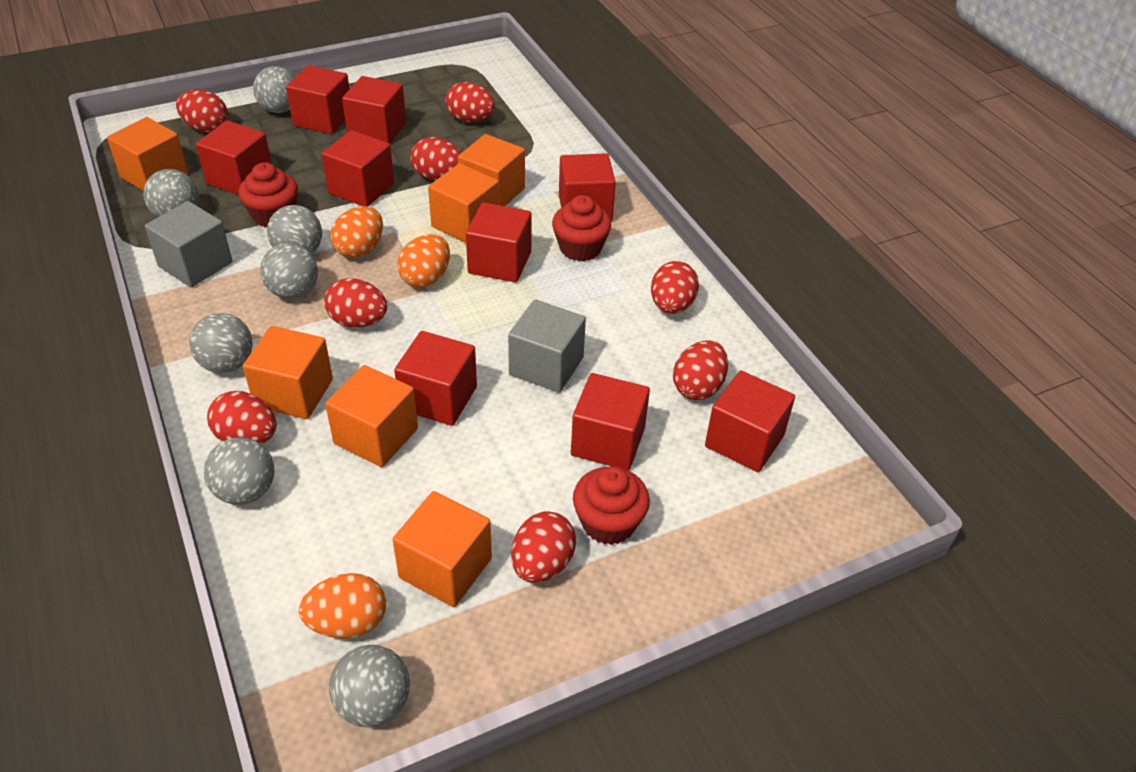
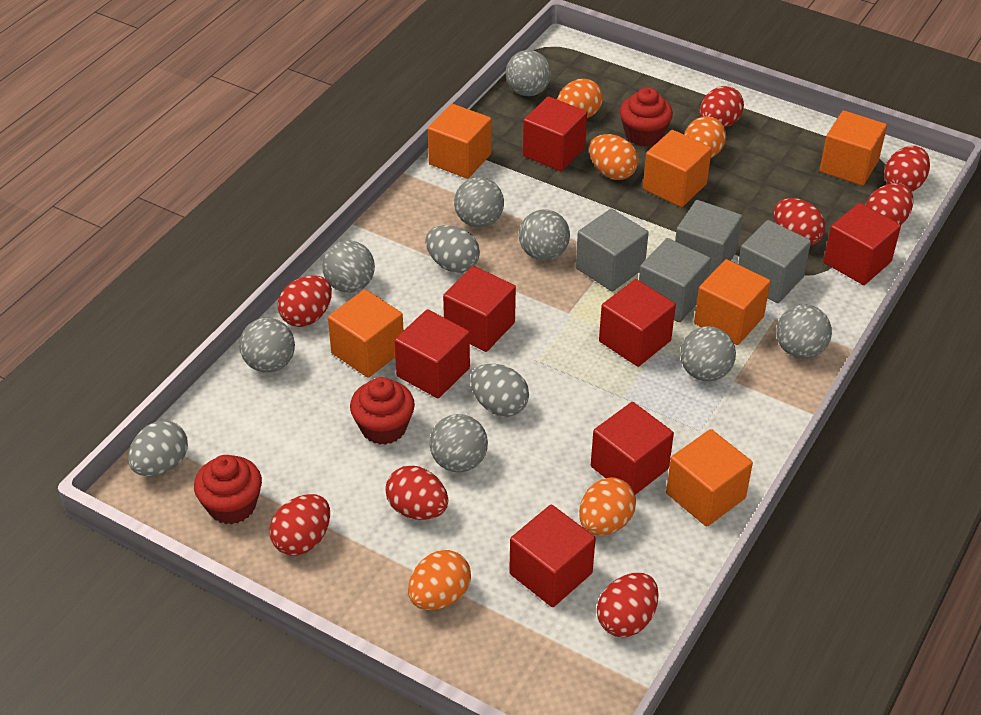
grey ball: 7 -> 8
grey cube: 2 -> 4
grey egg: 0 -> 3
orange egg: 3 -> 5
red cube: 9 -> 7

